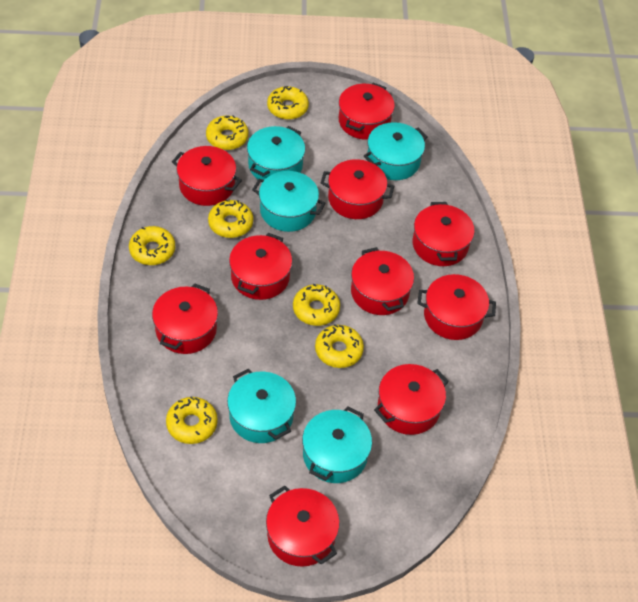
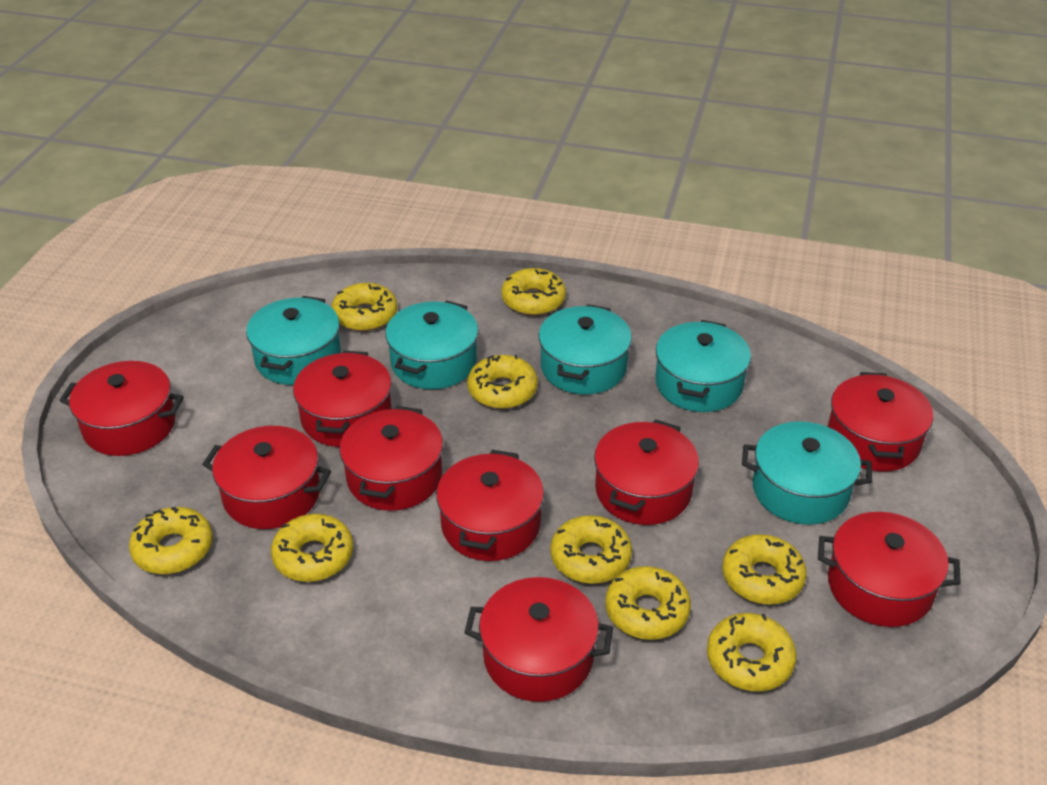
red pot: 10 -> 9
yellow donut: 7 -> 9

